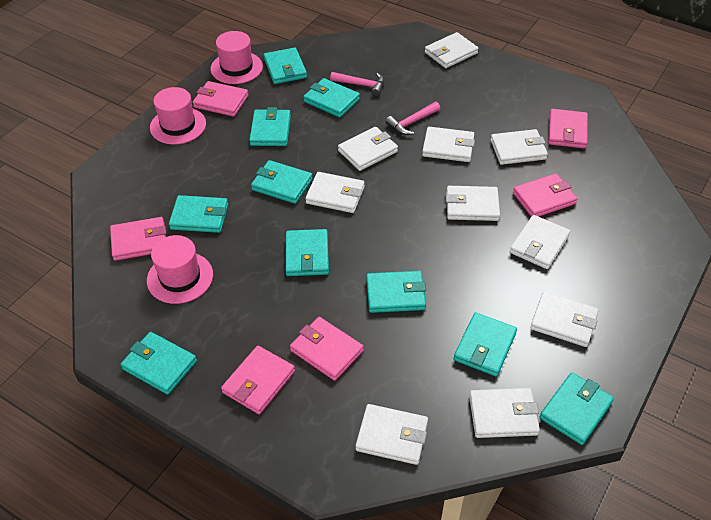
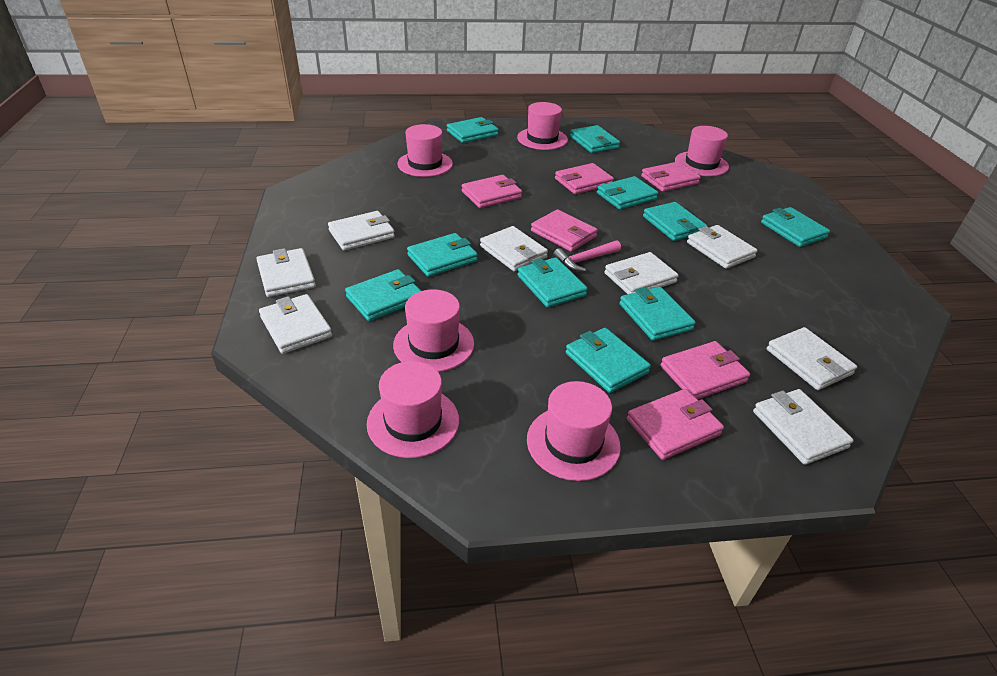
pink hammer: 2 -> 1
pink hat: 3 -> 6
white wallet: 10 -> 8

